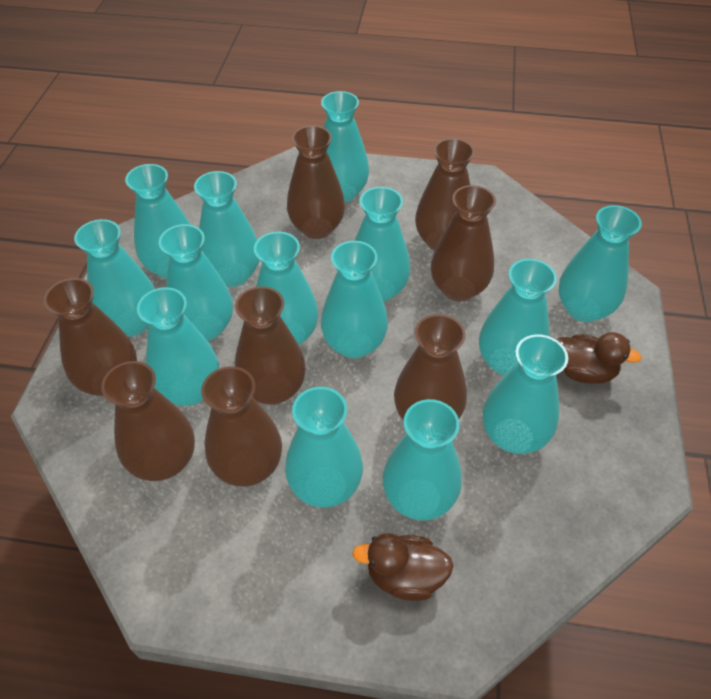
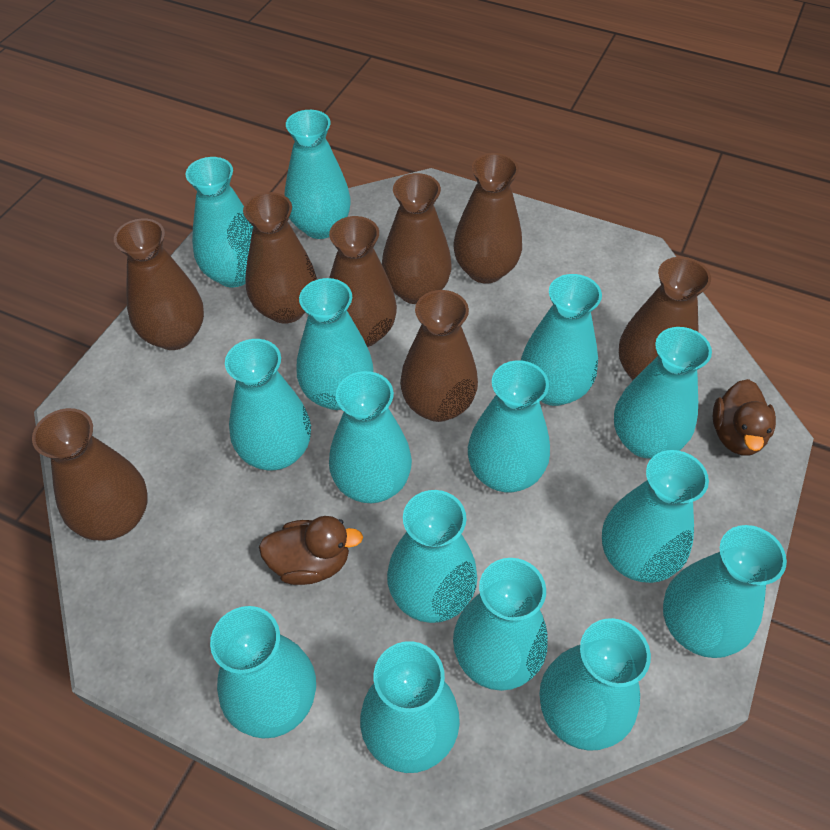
turquoise vase: 14 -> 15

